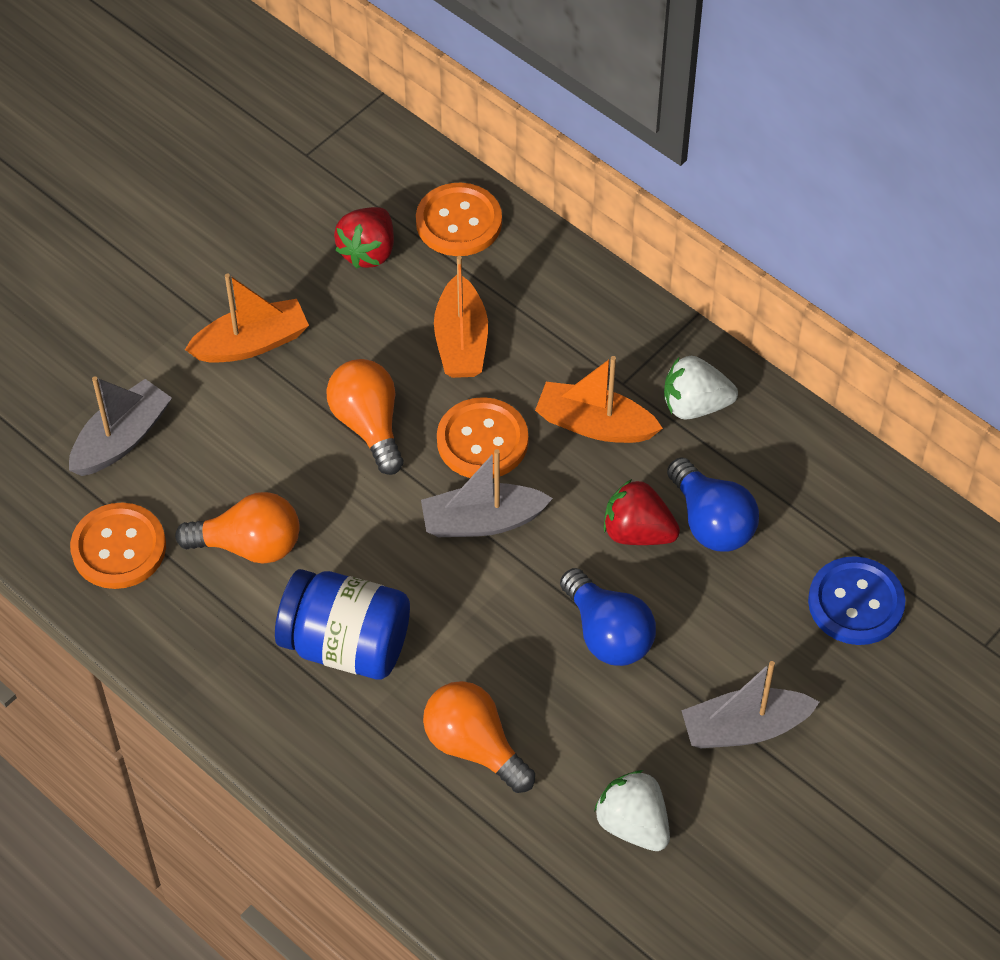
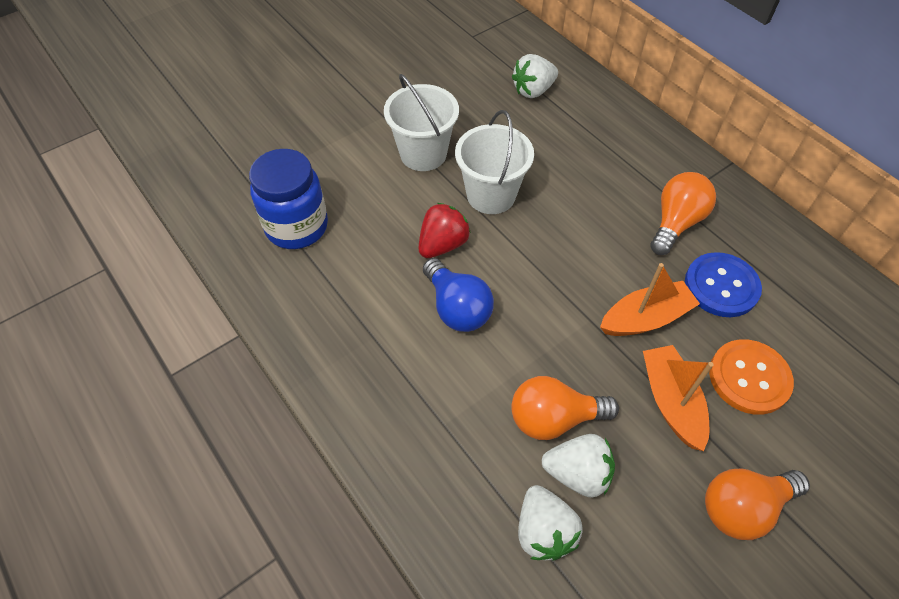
blue light bulb: 2 -> 1
grey boat: 3 -> 0
orange boat: 3 -> 2
orange button: 3 -> 1
red strawberry: 2 -> 1
white bucket: 0 -> 2
white strawberry: 2 -> 3

